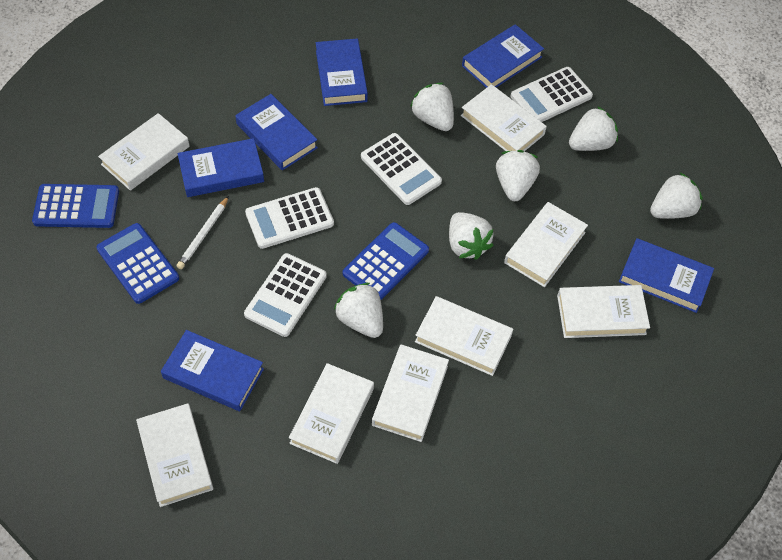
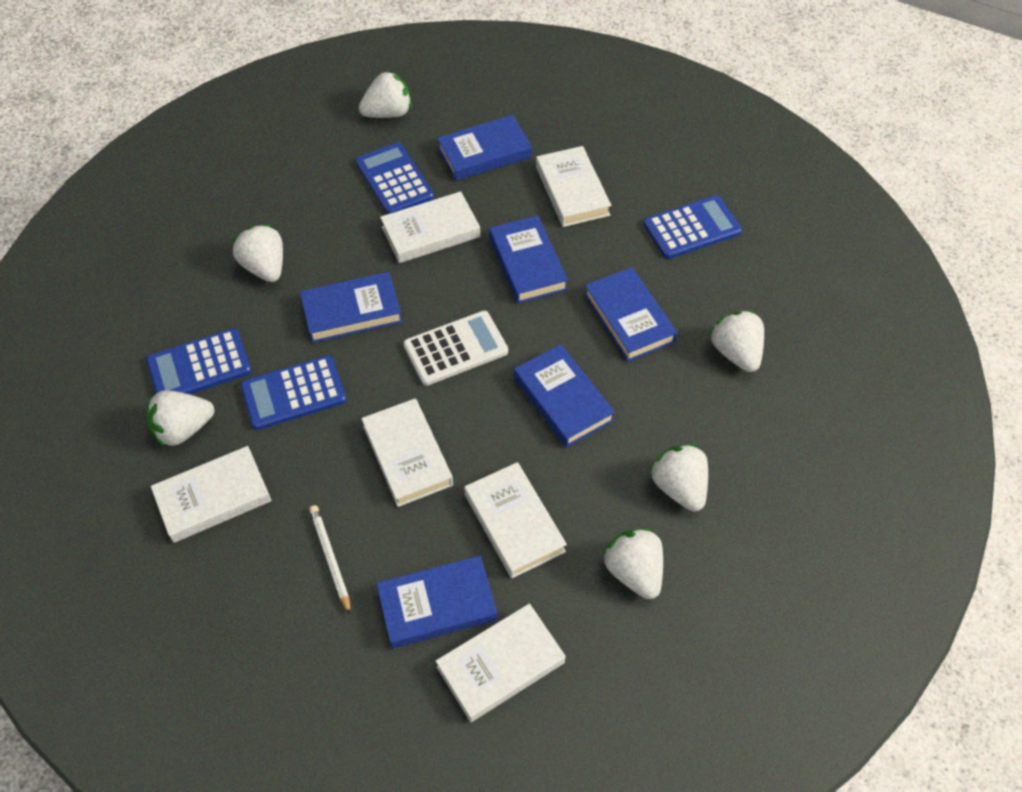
blue calculator: 3 -> 4
white book: 8 -> 6
white calculator: 4 -> 1

